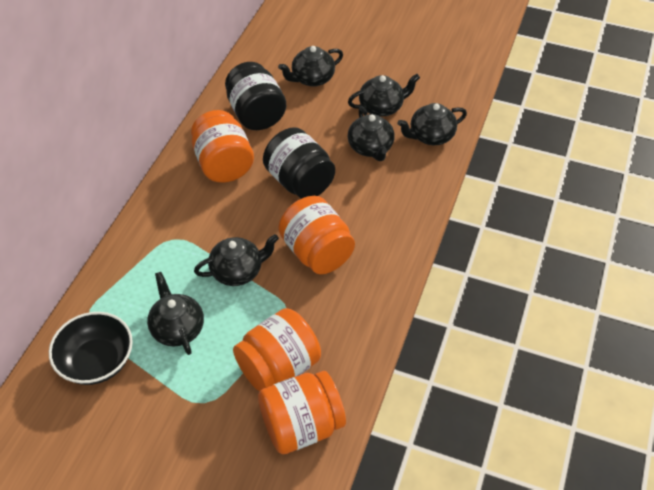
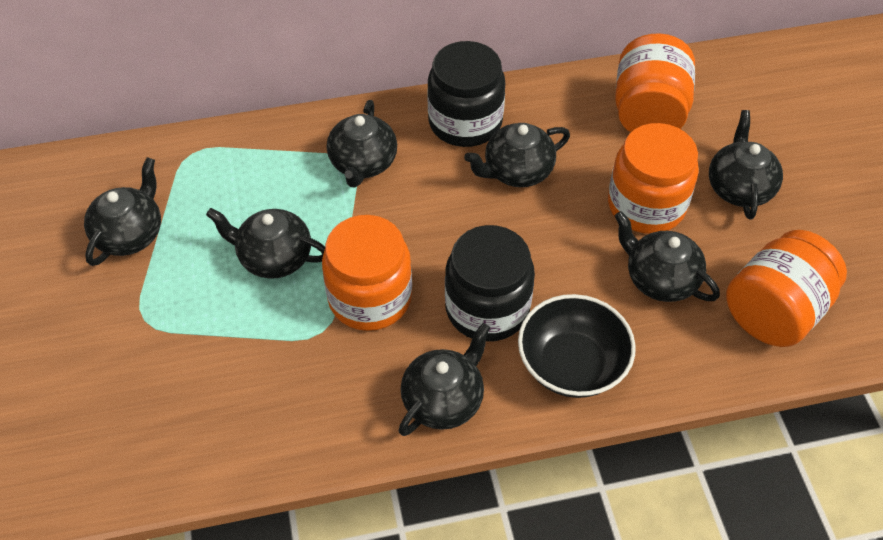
black teapot: 6 -> 7

